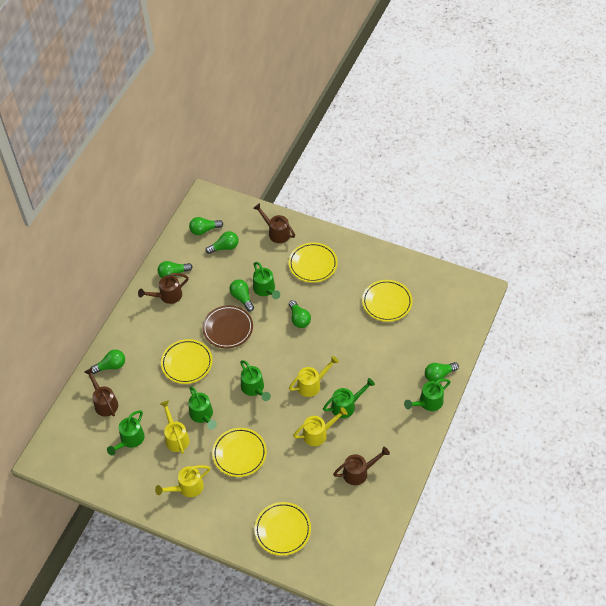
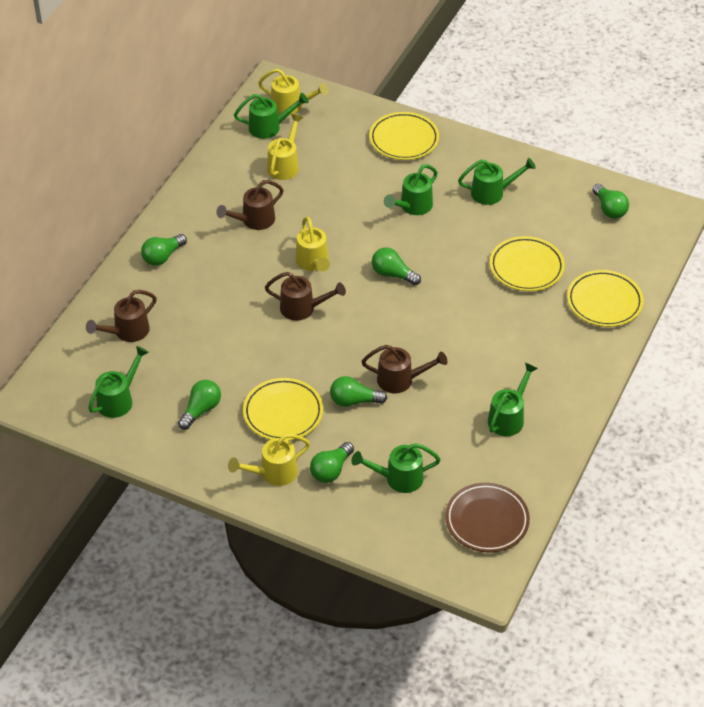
green light bulb: 7 -> 6
yellow plate: 5 -> 4

